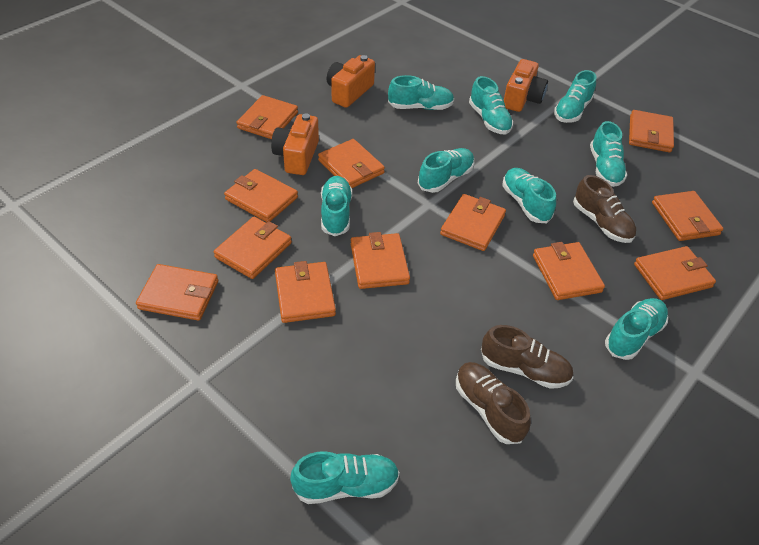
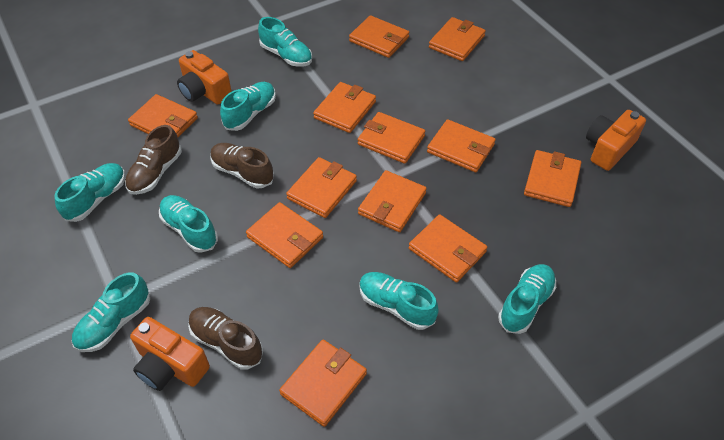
turquoise shoe: 9 -> 7

